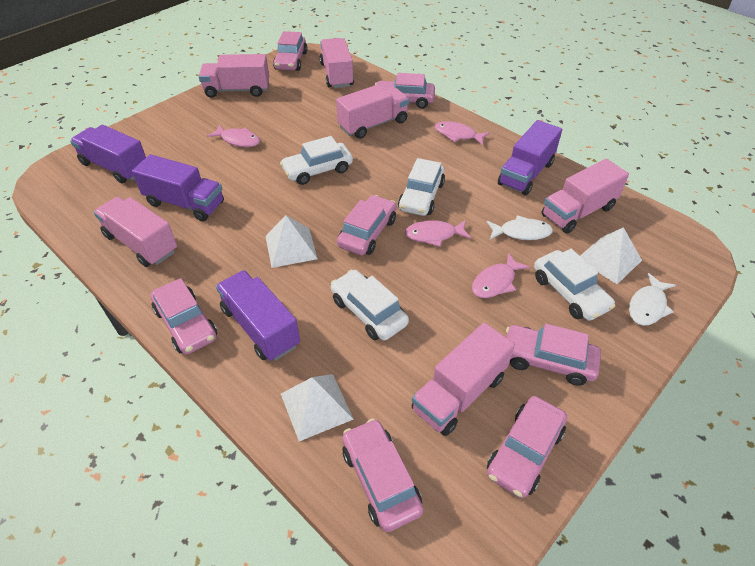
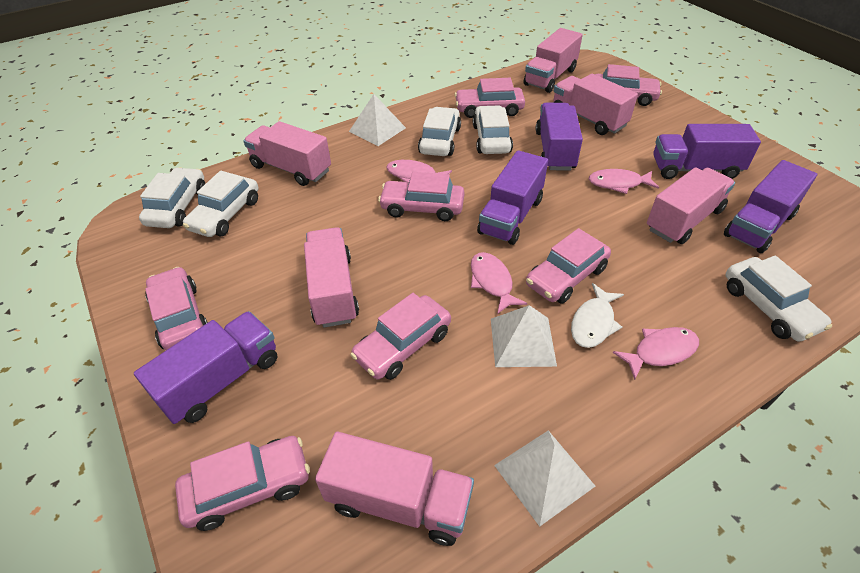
purple truck: 4 -> 5
white car: 4 -> 5
white fish: 2 -> 1

